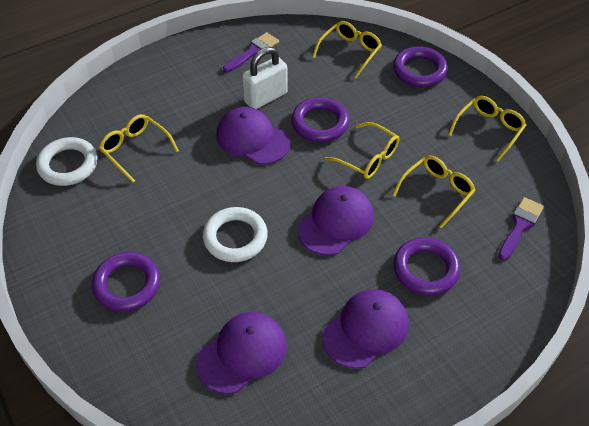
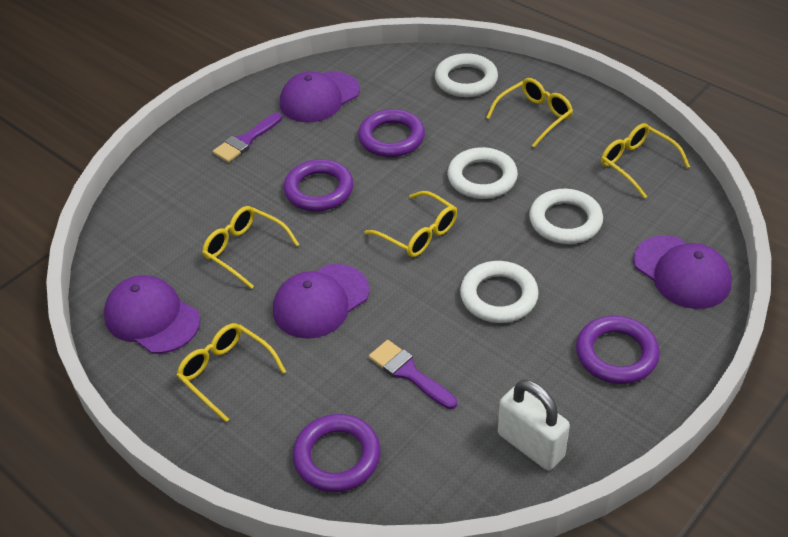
white ring: 2 -> 4

